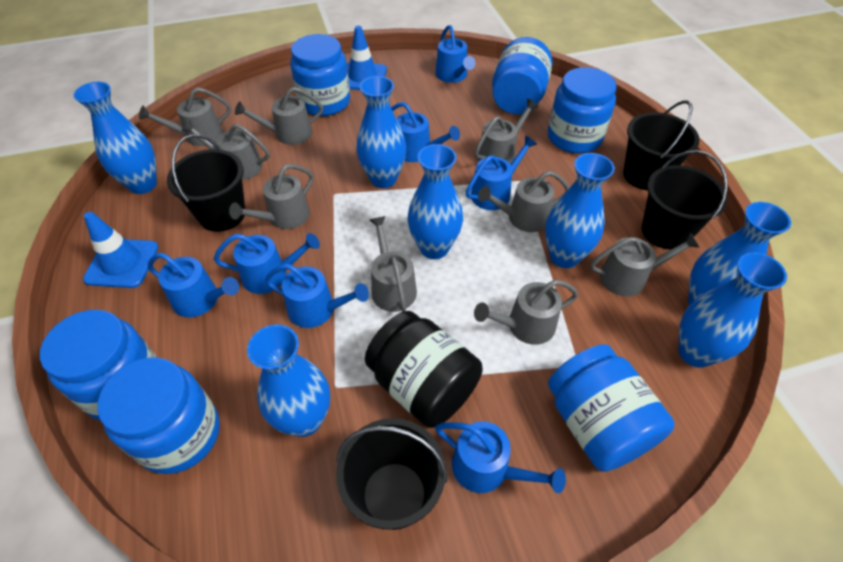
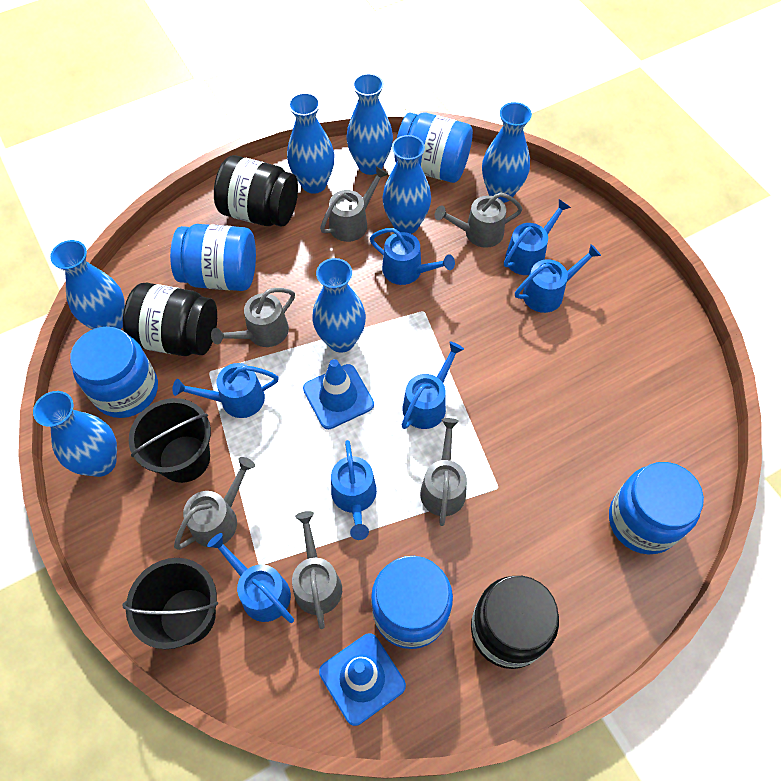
black bucket: 4 -> 2
black jar: 1 -> 3
blue jar: 6 -> 5
grey watering can: 9 -> 6

